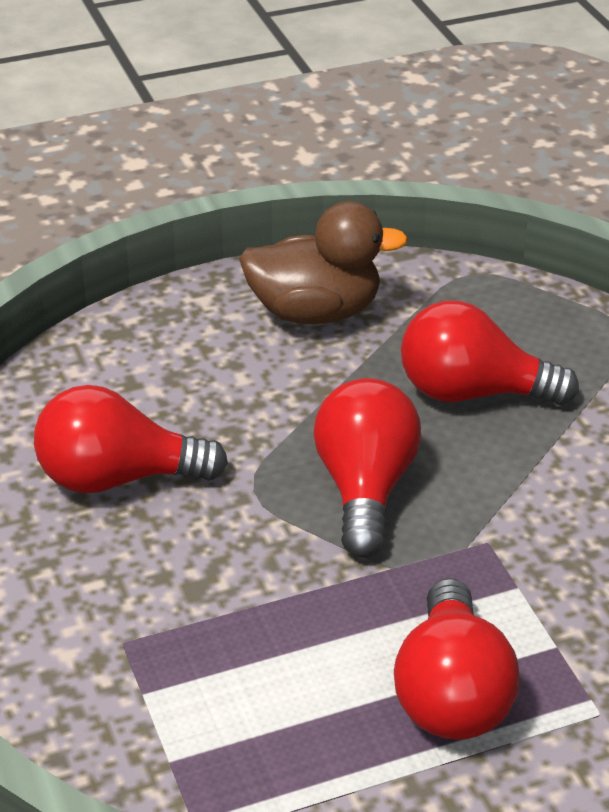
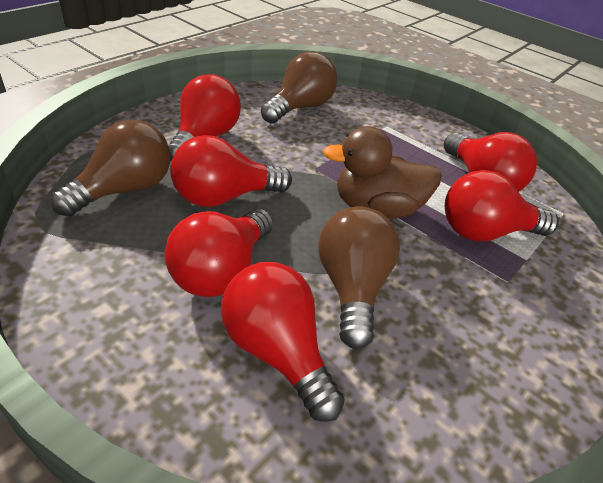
brown light bulb: 0 -> 3
red light bulb: 4 -> 6

